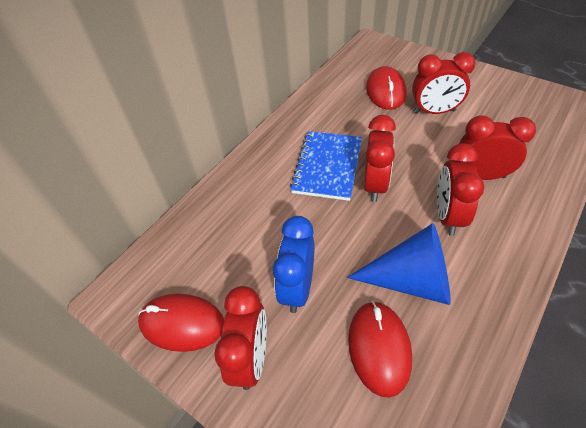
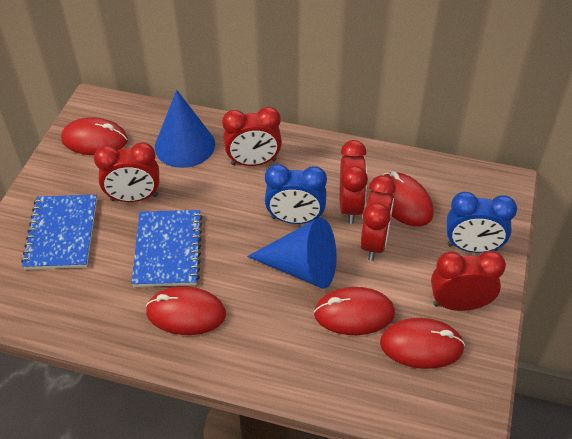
blue clock: 1 -> 2
blue cone: 1 -> 2
blue notebook: 1 -> 2
red mouse: 3 -> 5

